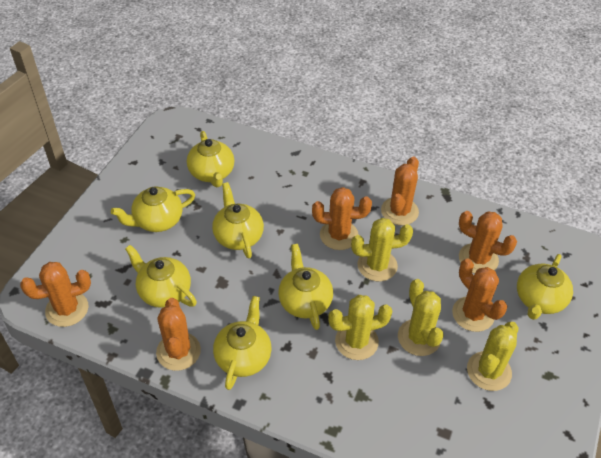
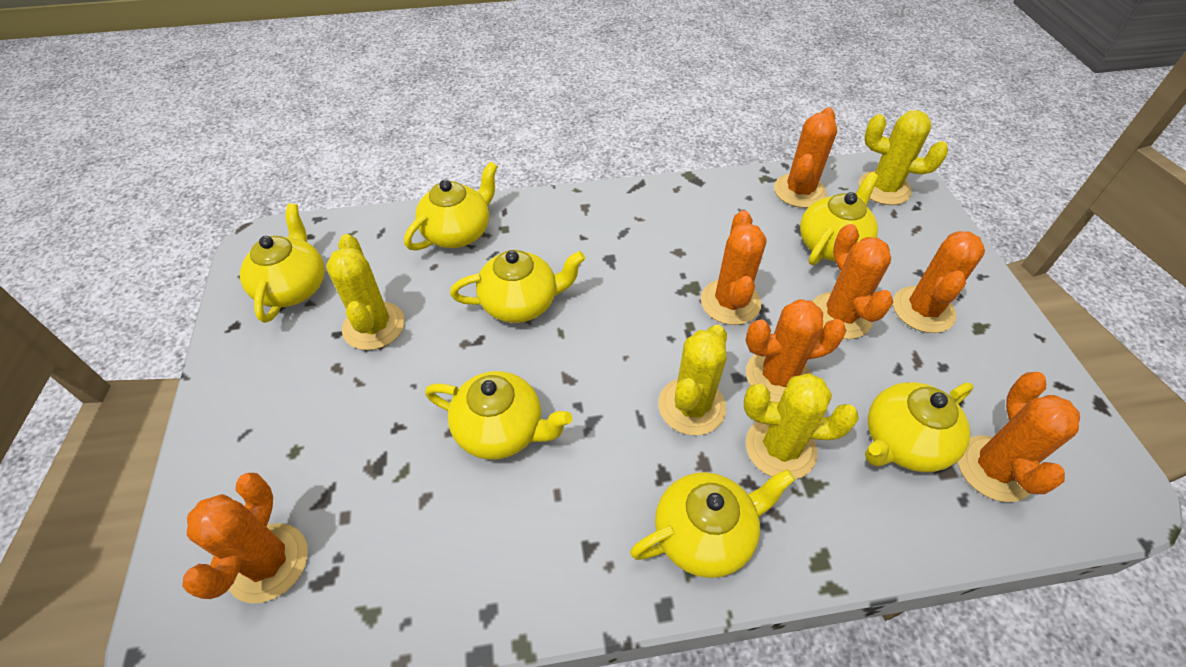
orange cactus: 6 -> 7

